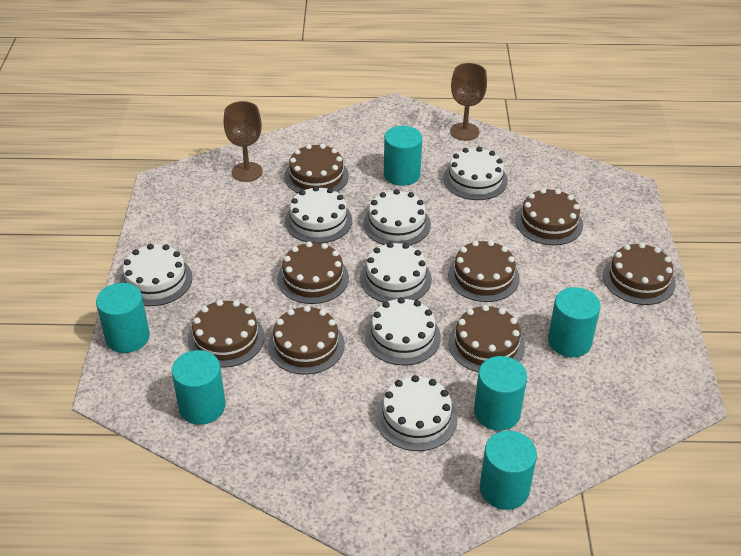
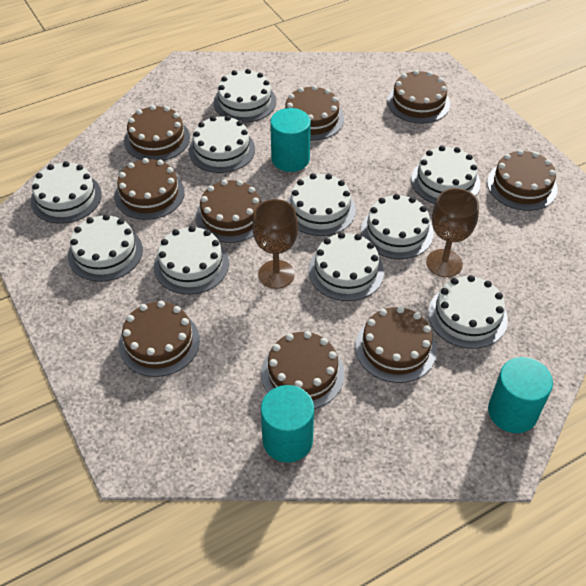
brown cake: 8 -> 9
turquoise cylinder: 6 -> 3
white cake: 7 -> 10

